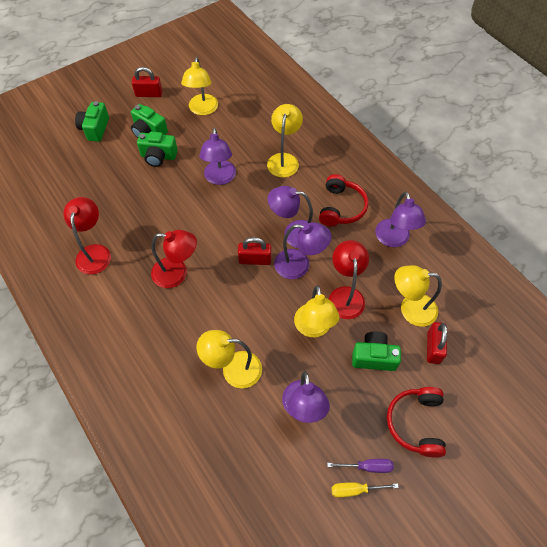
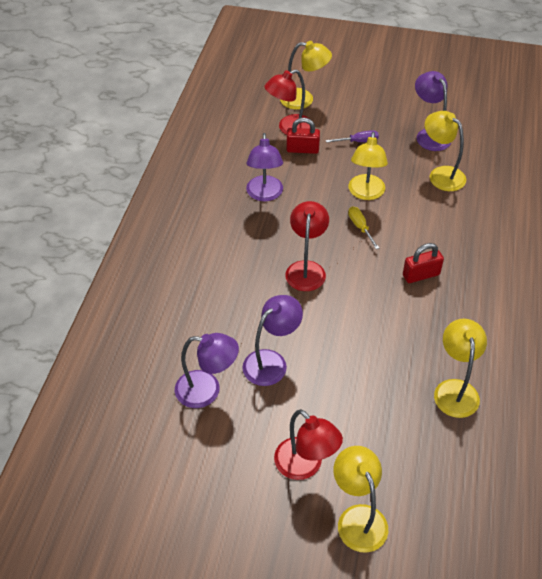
green camera: 4 -> 0
purple lamp: 5 -> 4
red headphones: 2 -> 0
red padlock: 3 -> 2

